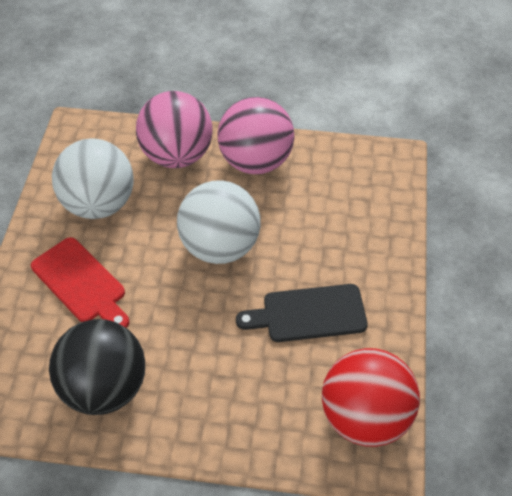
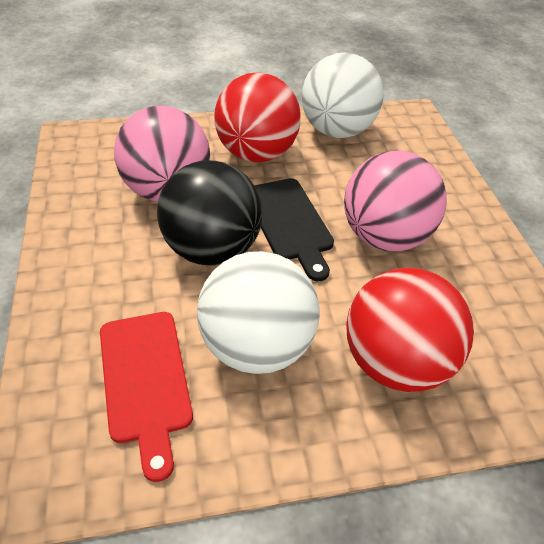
red ball: 1 -> 2

